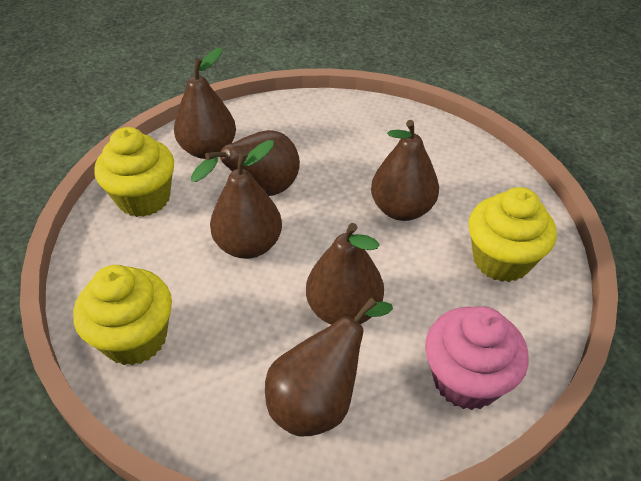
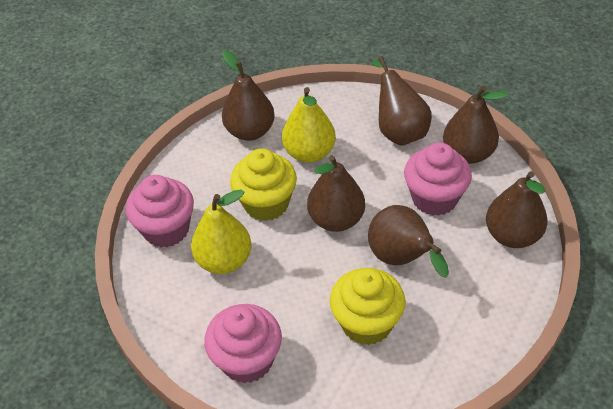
pink cupcake: 1 -> 3
yellow cupcake: 3 -> 2
yellow pear: 0 -> 2

